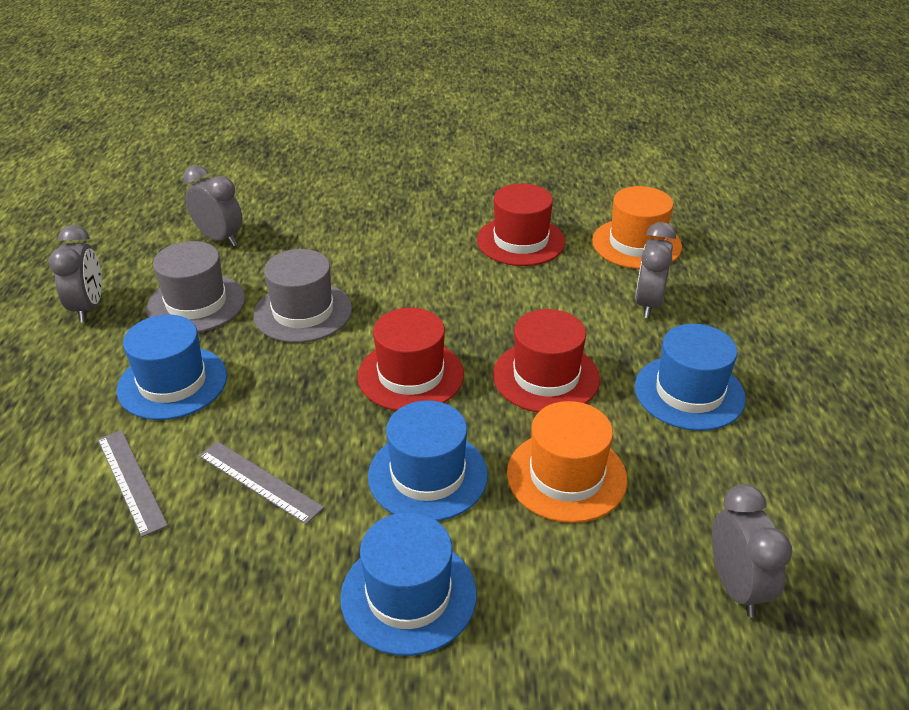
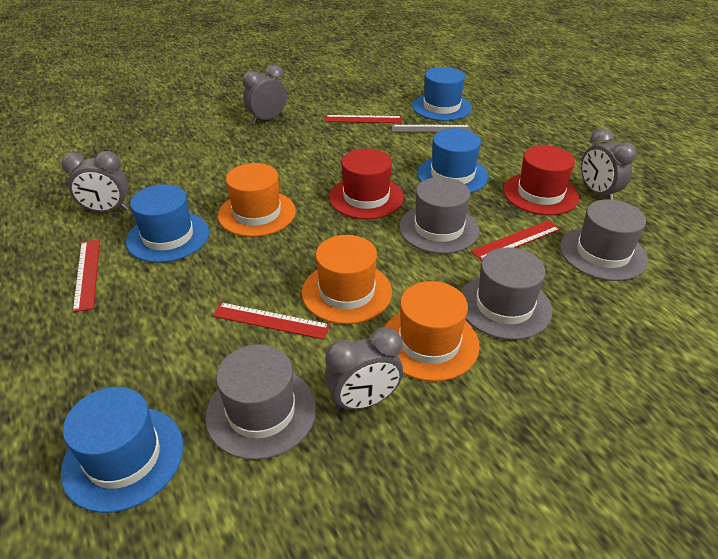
grey hat: 2 -> 4
grey ruler: 2 -> 1
orange hat: 2 -> 3
red hat: 3 -> 2
red ruler: 0 -> 4

